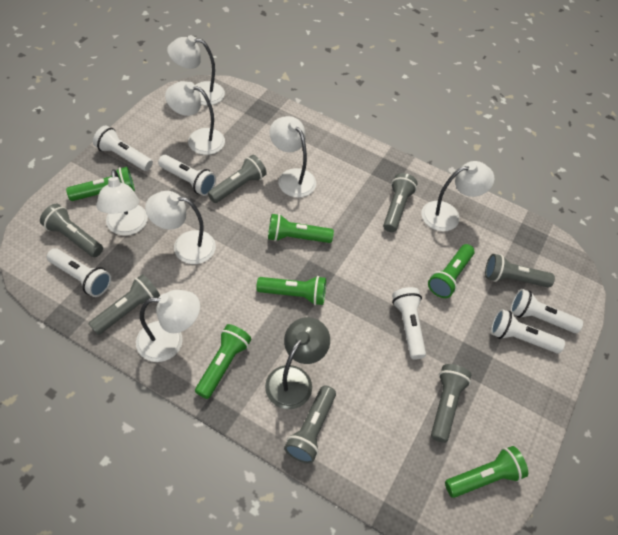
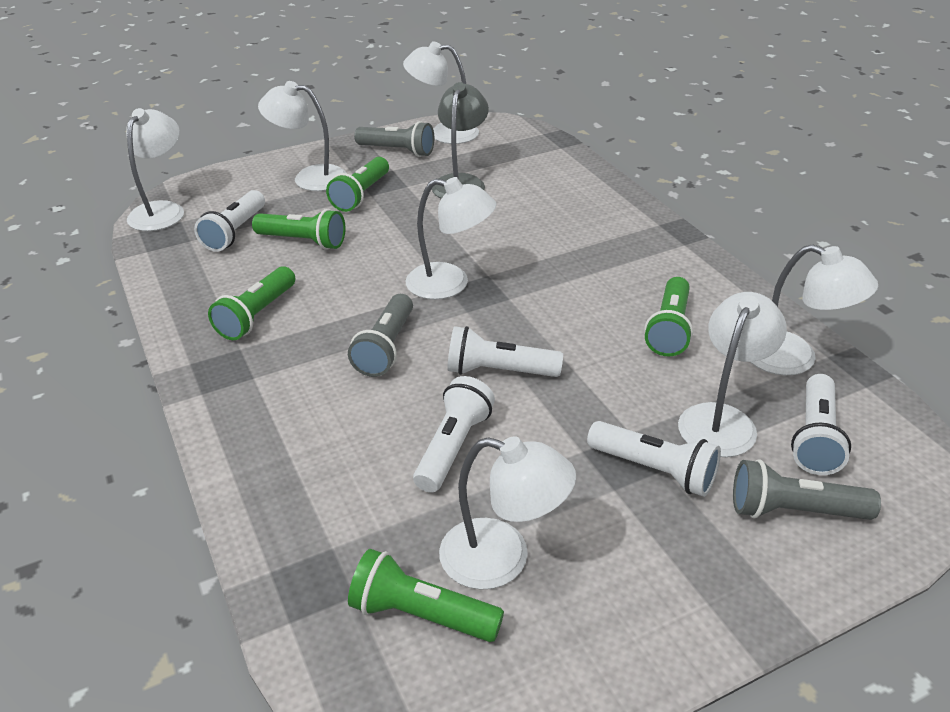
green flashlight: 6 -> 5
grey flashlight: 7 -> 3
white flashlight: 6 -> 5

